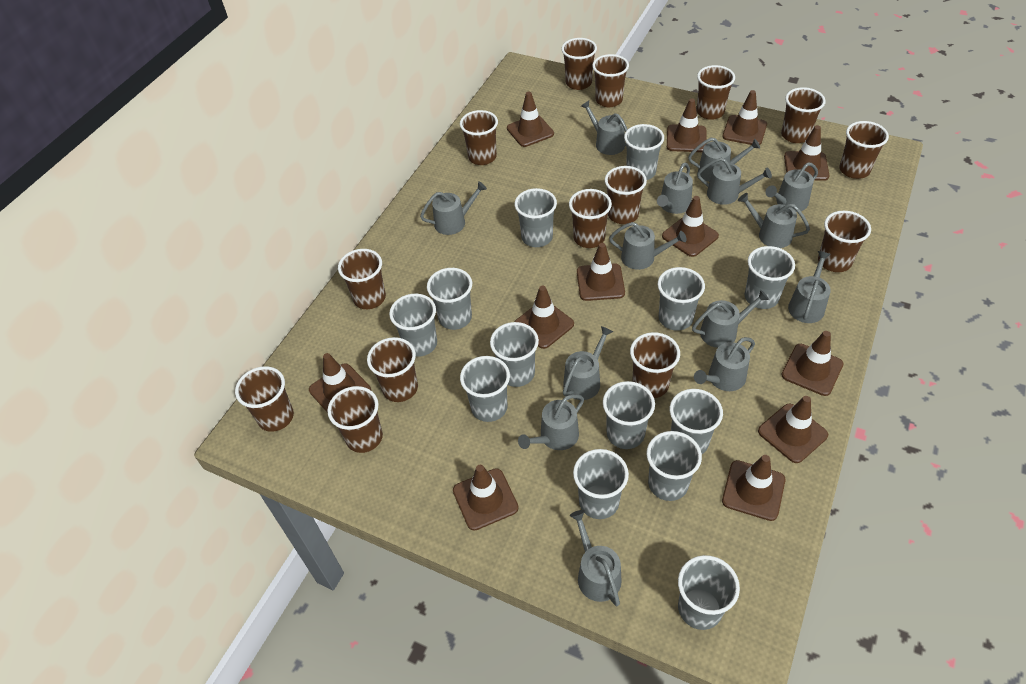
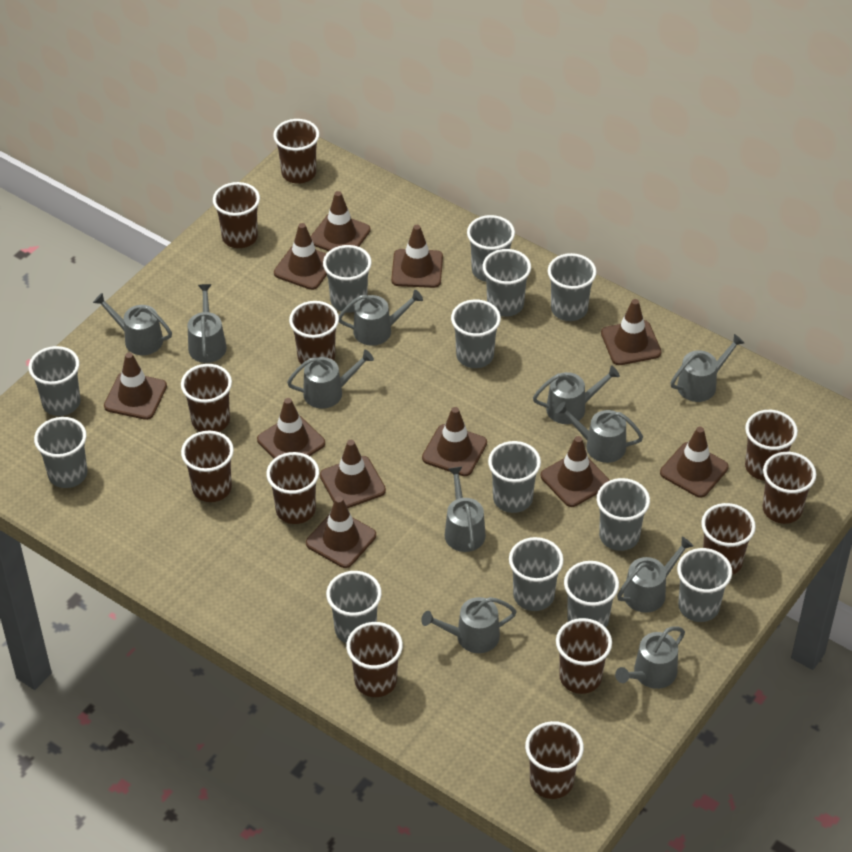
brown cup: 14 -> 12
brown traffic cone: 12 -> 11
grey watering can: 14 -> 11

